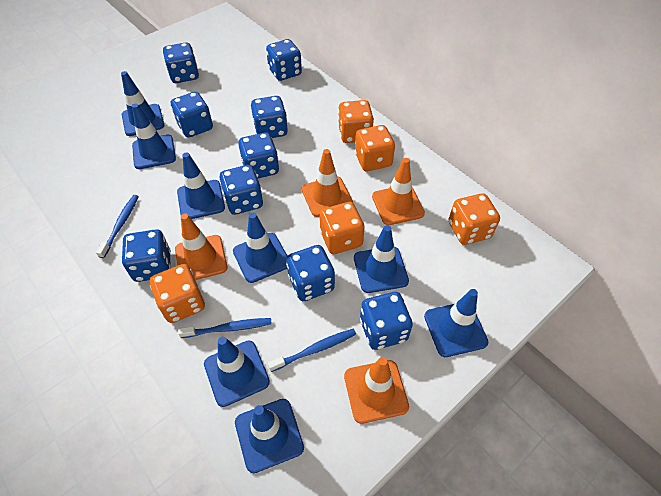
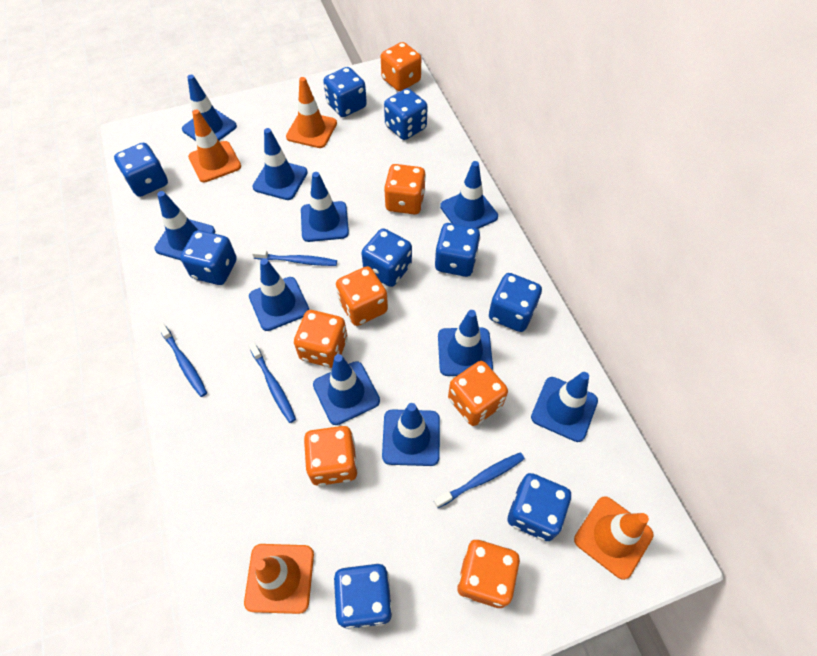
blue toothbrush: 3 -> 4
blue traffic cone: 8 -> 10
orange dice: 5 -> 7

